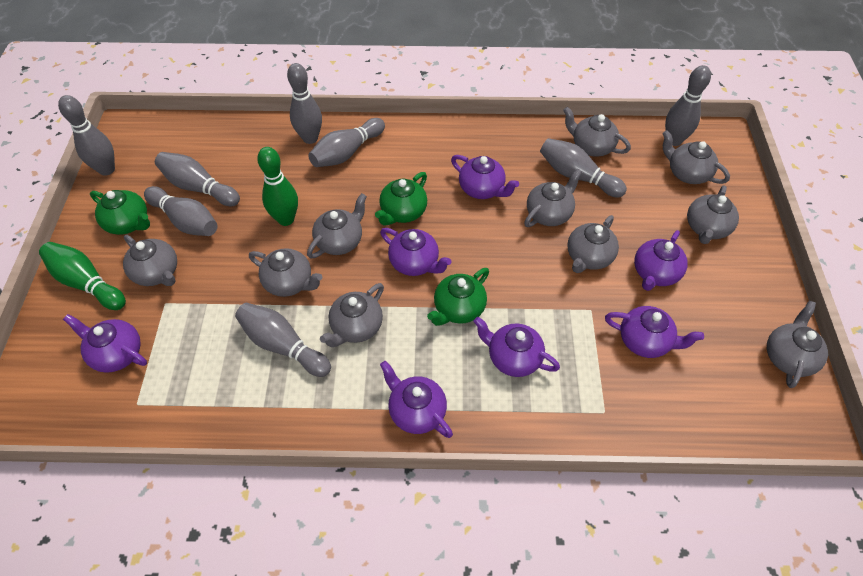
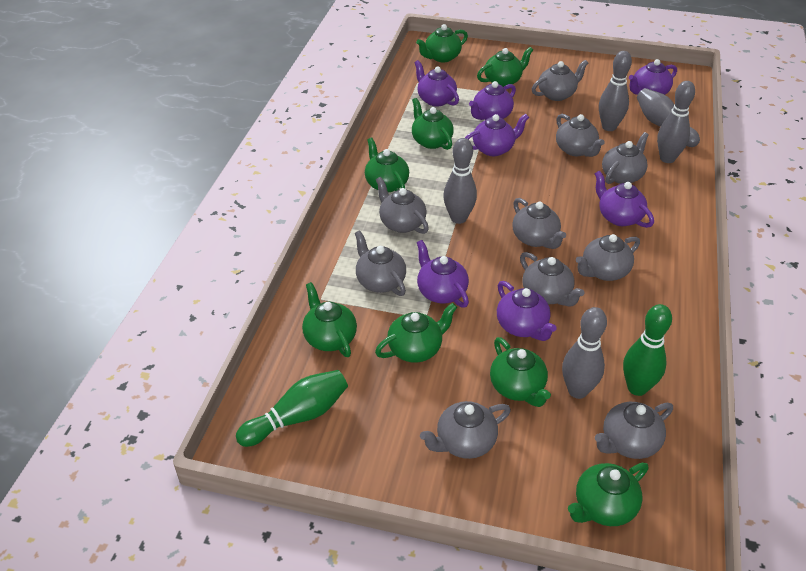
green teapot: 3 -> 8
grey bowling pin: 8 -> 5

